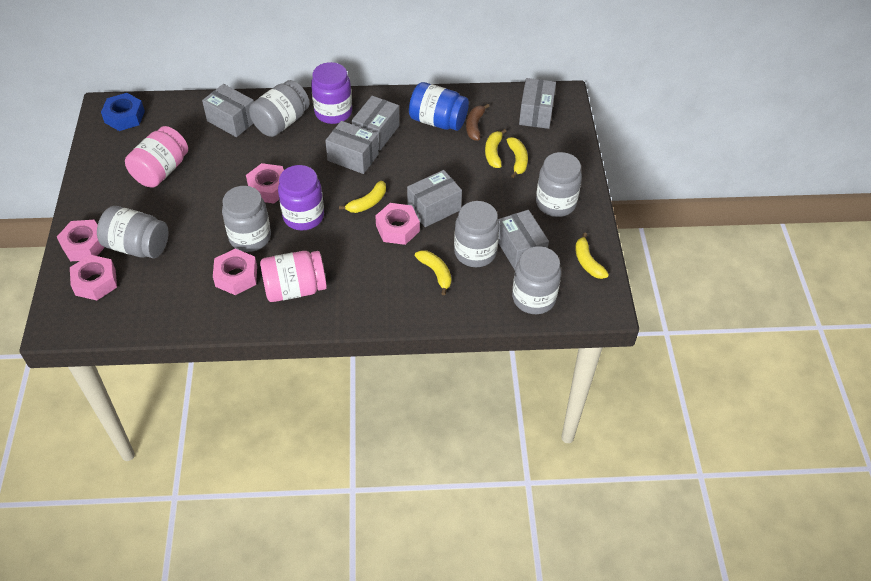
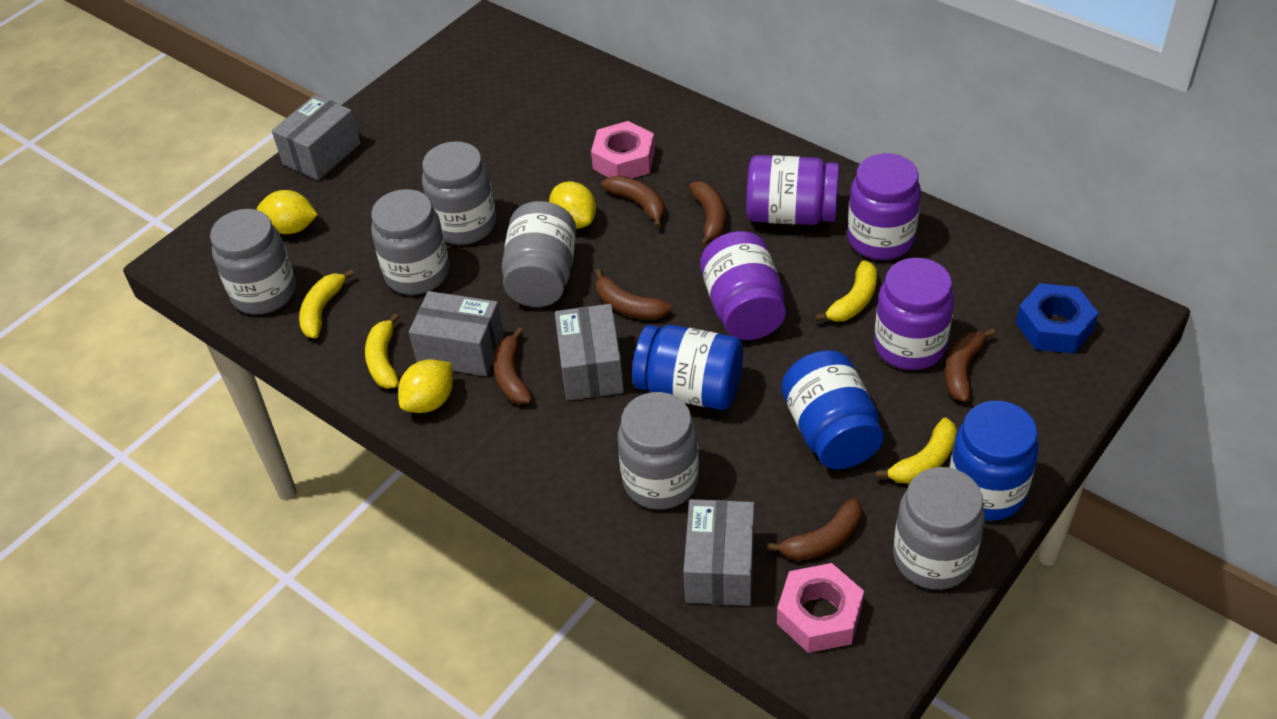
blue jar: 1 -> 3
brown banana: 1 -> 6
grey box: 6 -> 4
pink jar: 2 -> 0
pink nut: 5 -> 2
purple jar: 2 -> 4
yellow banana: 5 -> 4
yellow lemon: 0 -> 3

